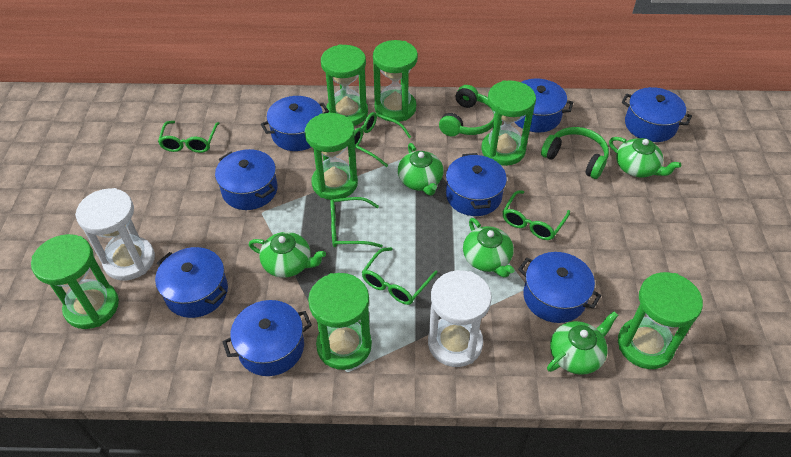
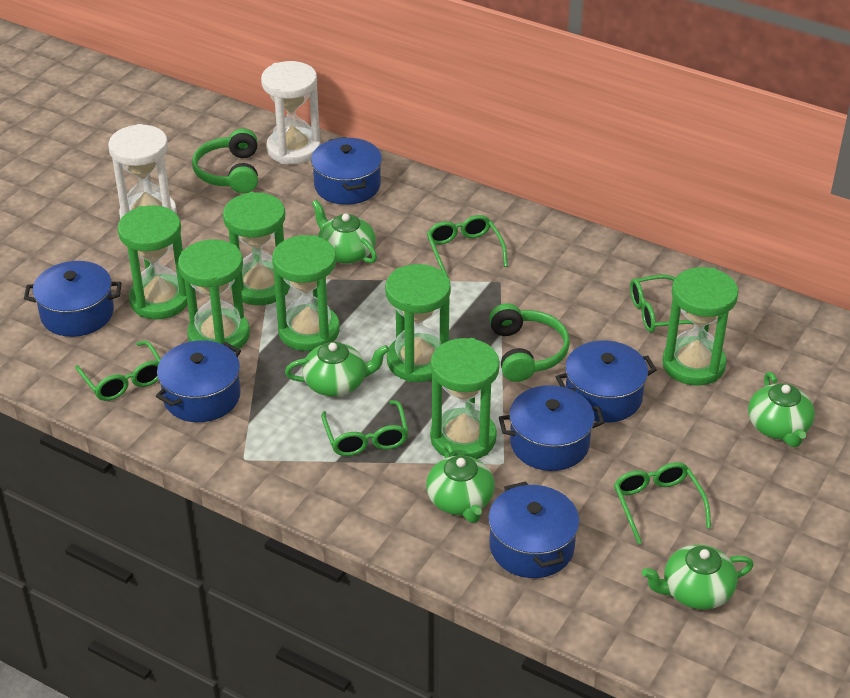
blue pot: 8 -> 6

